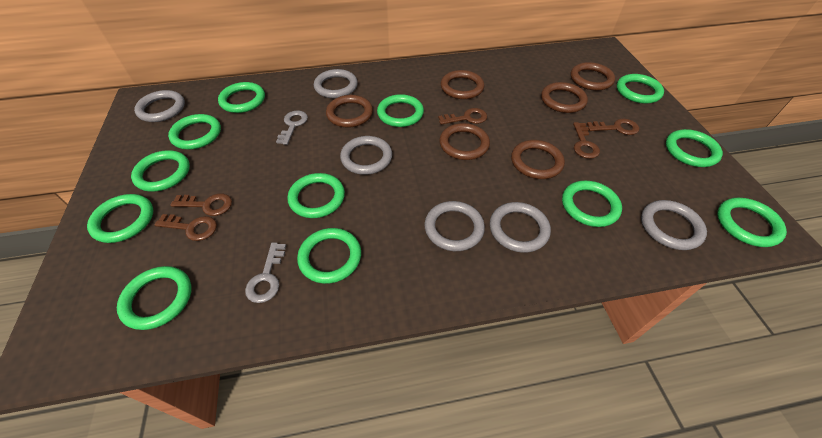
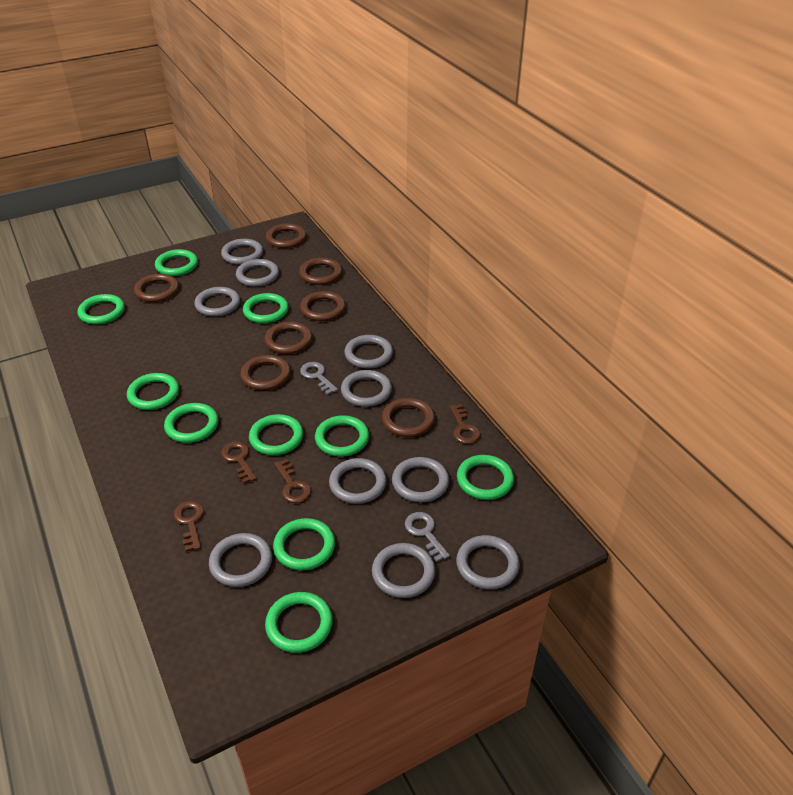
brown key: 5 -> 4
brown ring: 6 -> 7
green ring: 12 -> 10
grey ring: 6 -> 10

